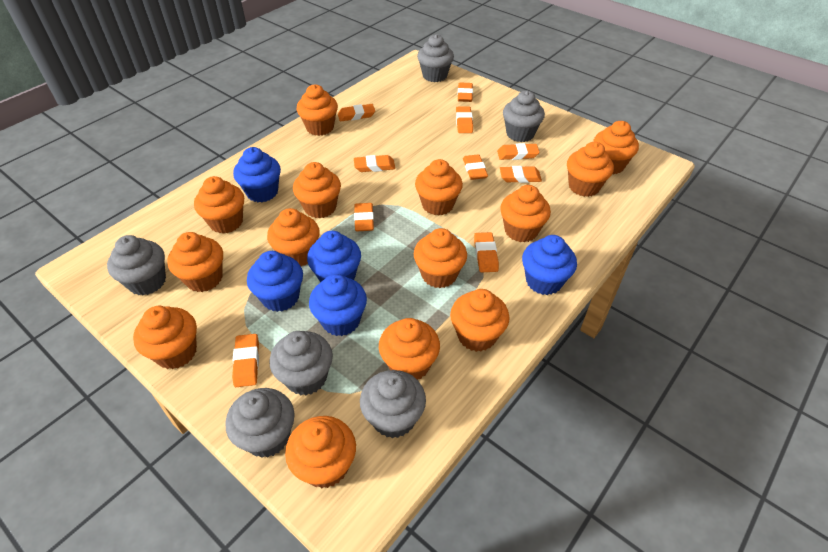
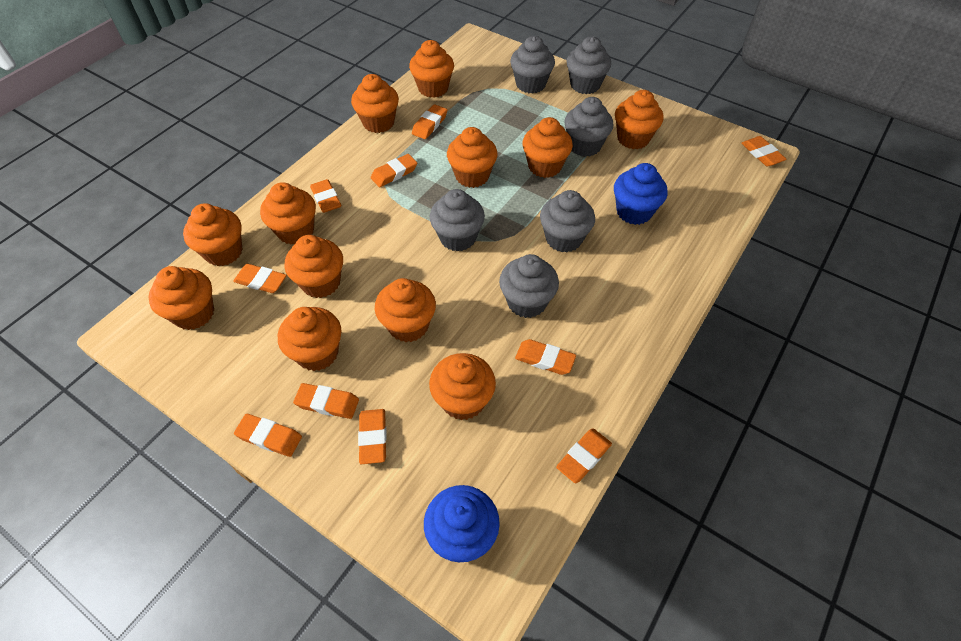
blue cupcake: 5 -> 2
orange cupcake: 14 -> 12

